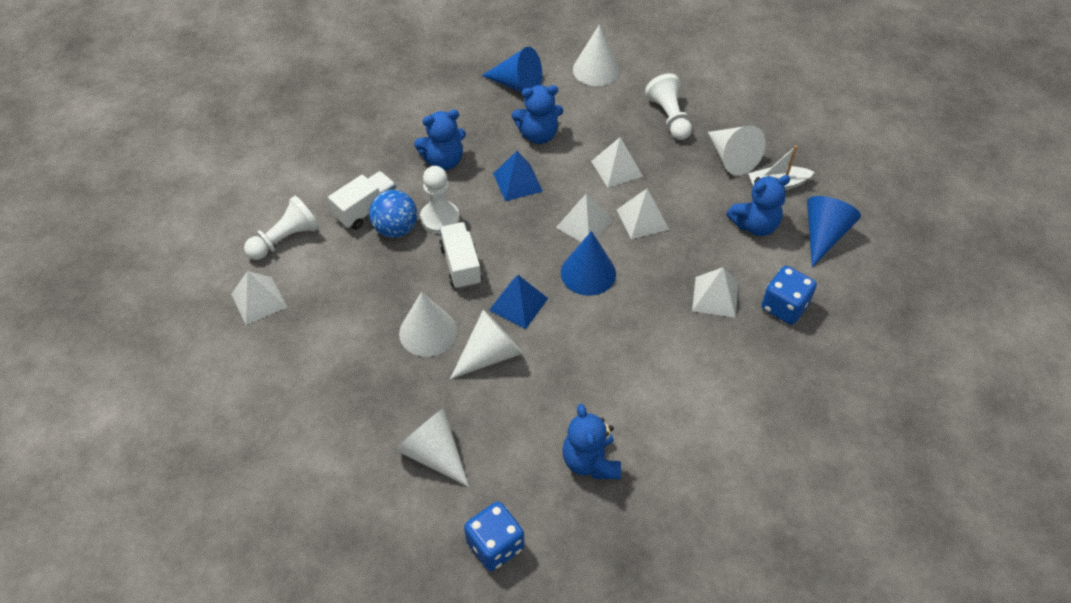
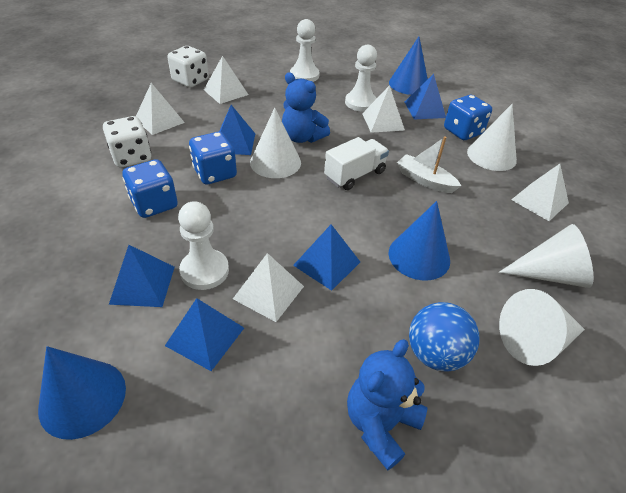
blue dice: 2 -> 3
blue pyramid: 2 -> 5
blue teddy bear: 4 -> 2
white cone: 5 -> 4
white dice: 0 -> 2
white truck: 2 -> 1

